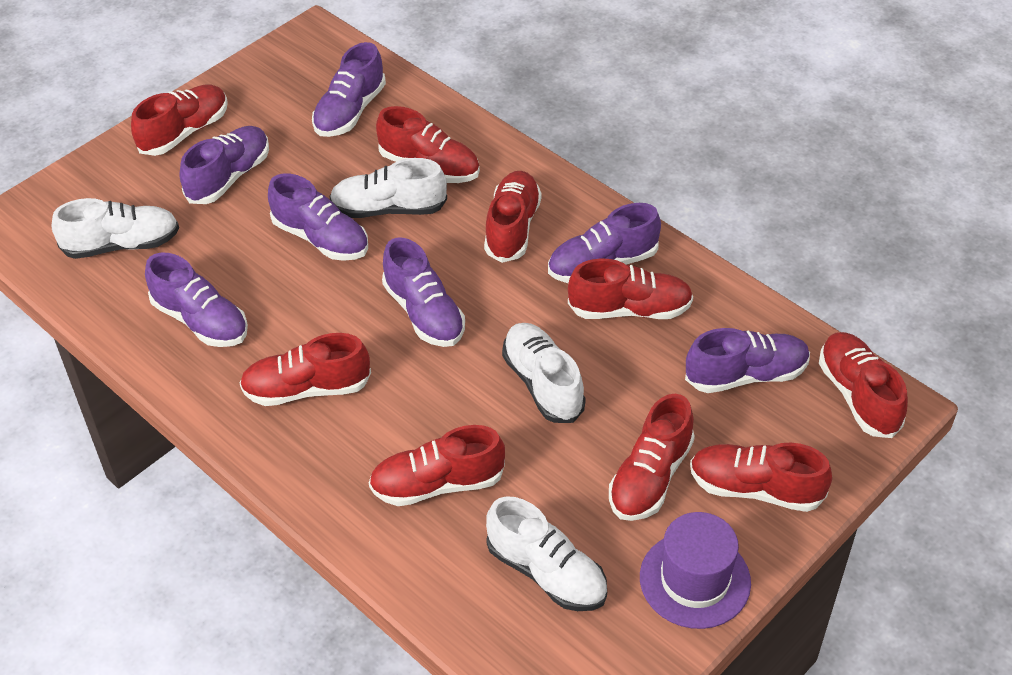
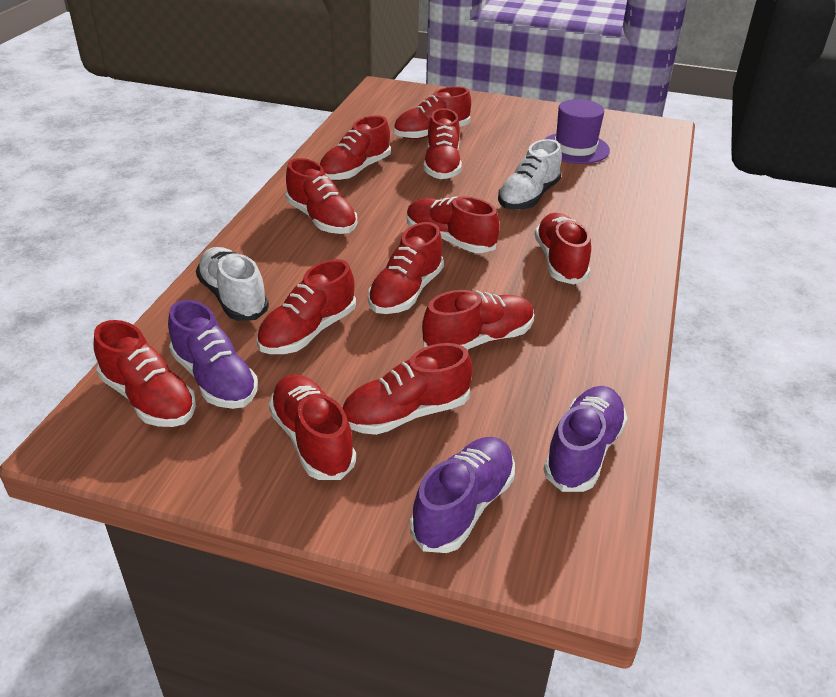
purple shoe: 7 -> 3
red shoe: 9 -> 12
white shoe: 4 -> 2

